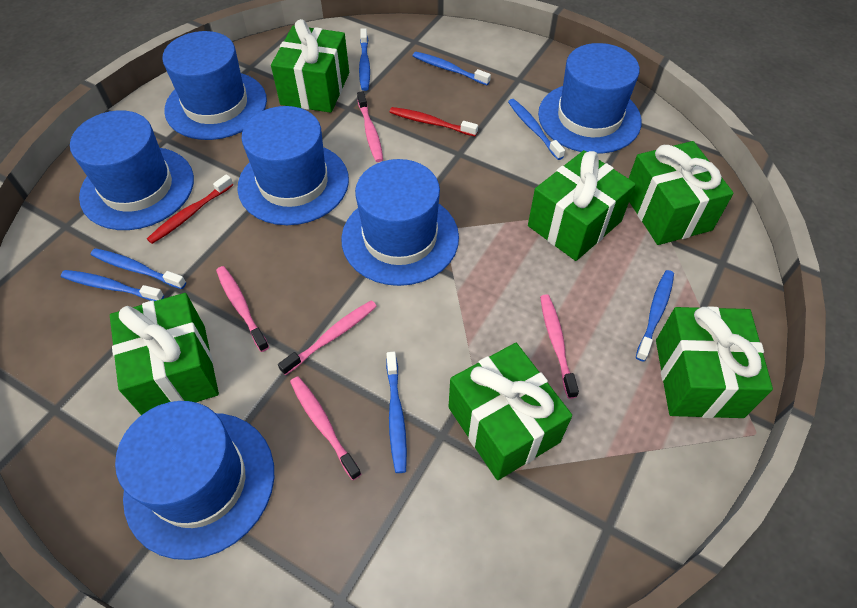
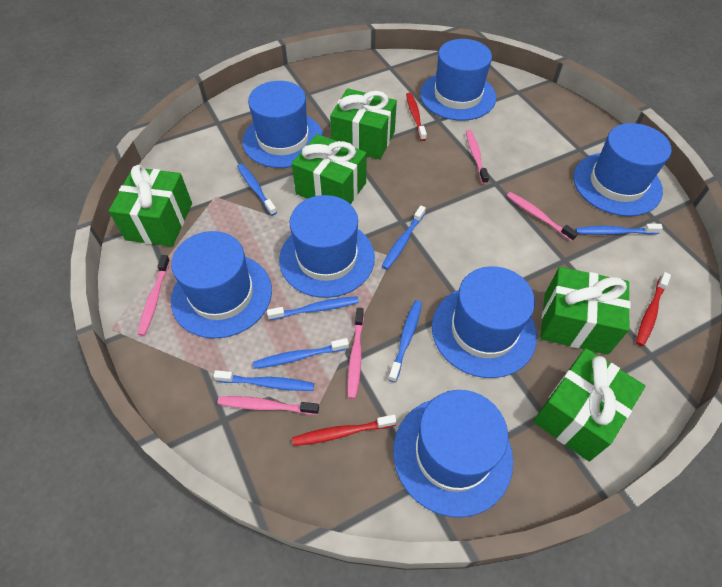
blue hat: 6 -> 7
green gift: 6 -> 5
red toothbrush: 2 -> 3

